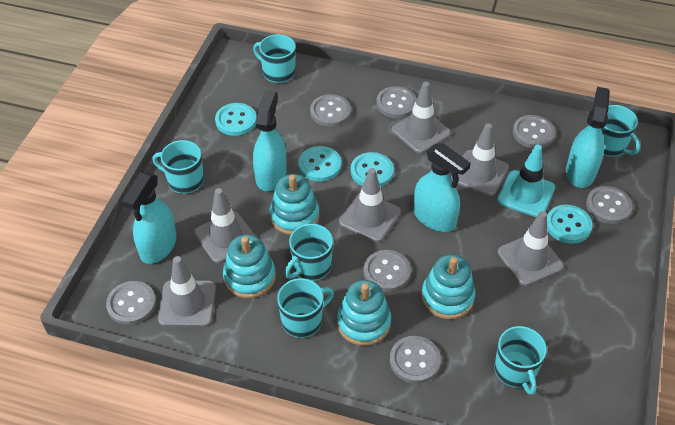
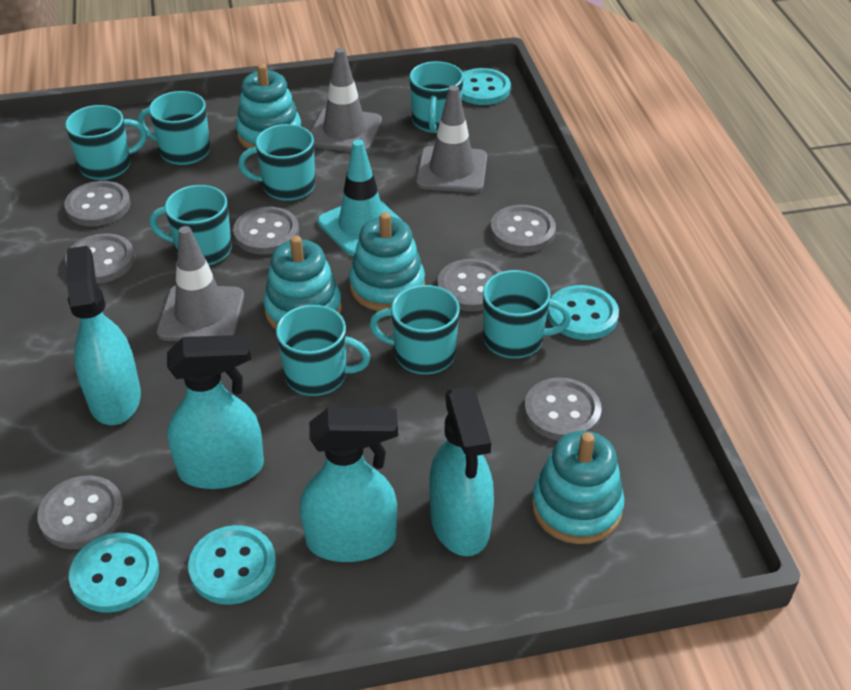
grey traffic cone: 6 -> 3
turquoise mug: 6 -> 8

